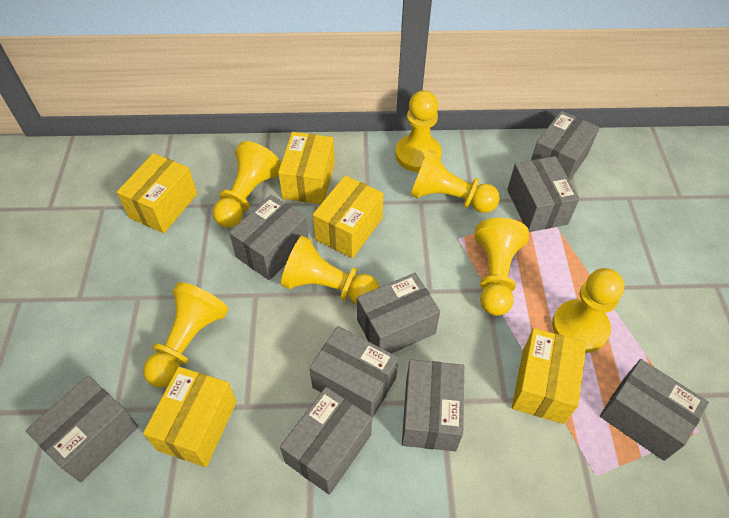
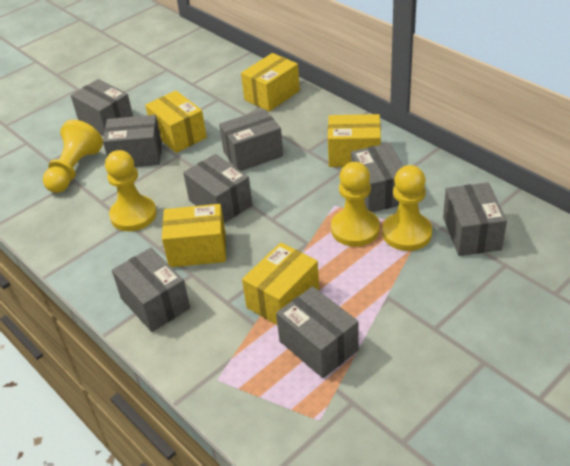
grey box: 9 -> 8
yellow pawn: 7 -> 4

